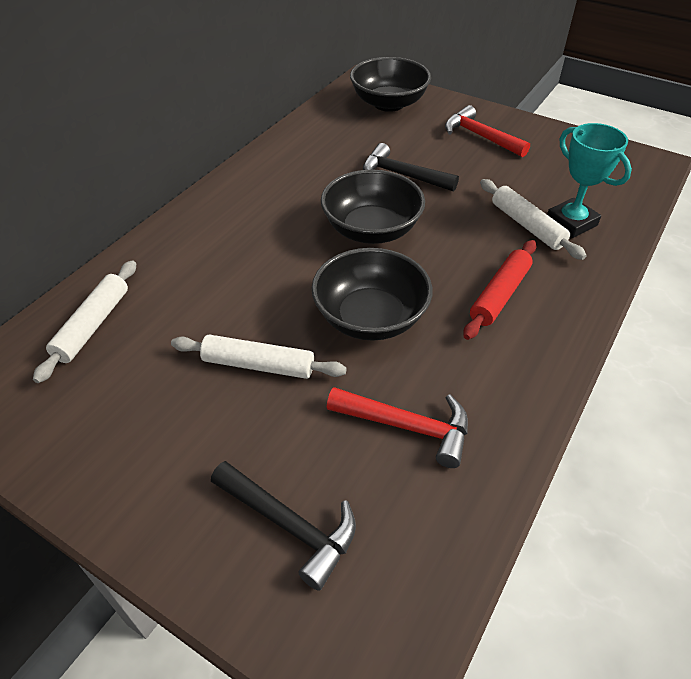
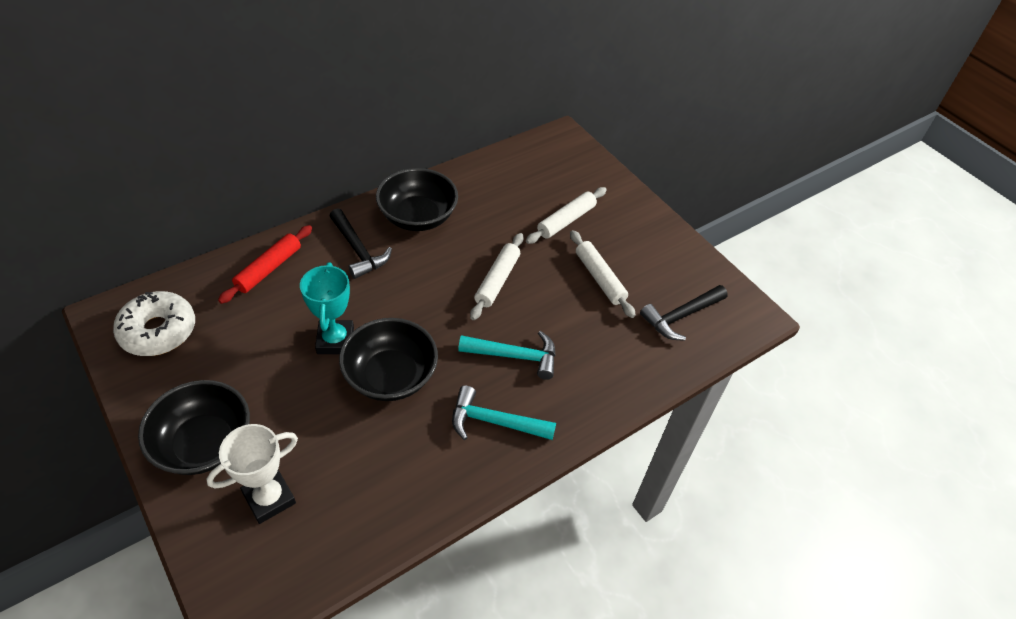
red hammer: 2 -> 0
turquoise hammer: 0 -> 2
white donut: 0 -> 1
white trophy: 0 -> 1

